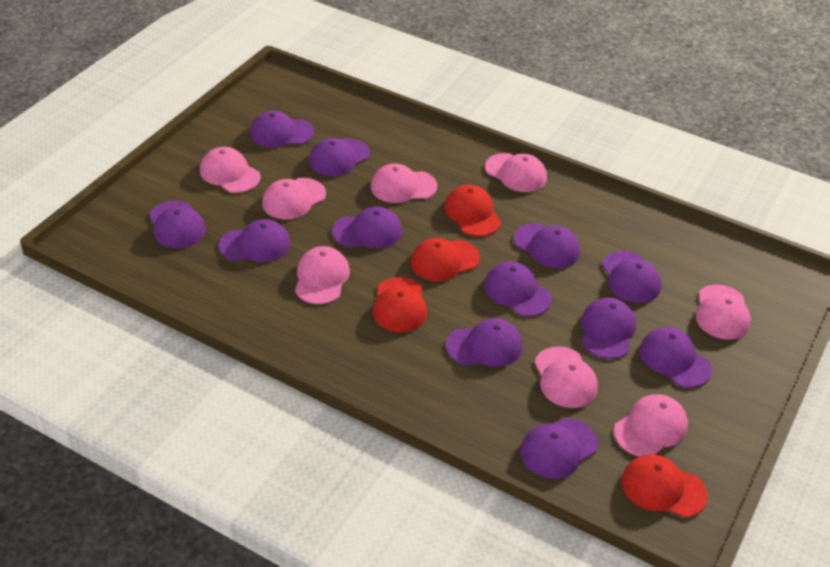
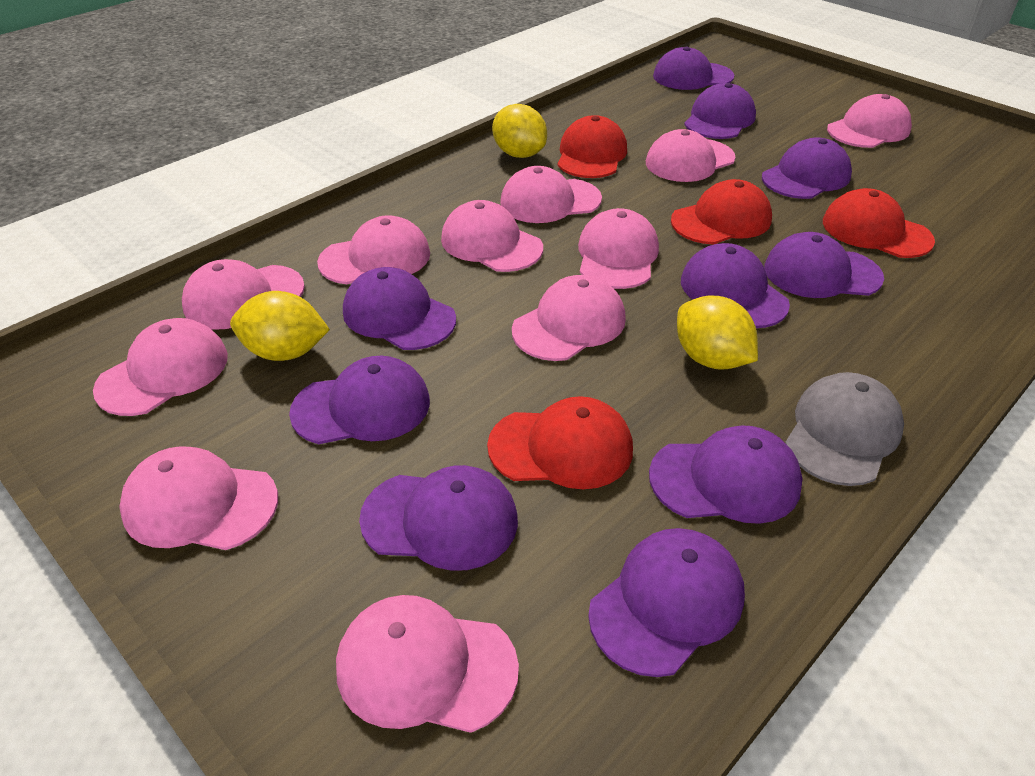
grey cap: 0 -> 1
pink cap: 8 -> 11
purple cap: 12 -> 10
yellow lemon: 0 -> 3

